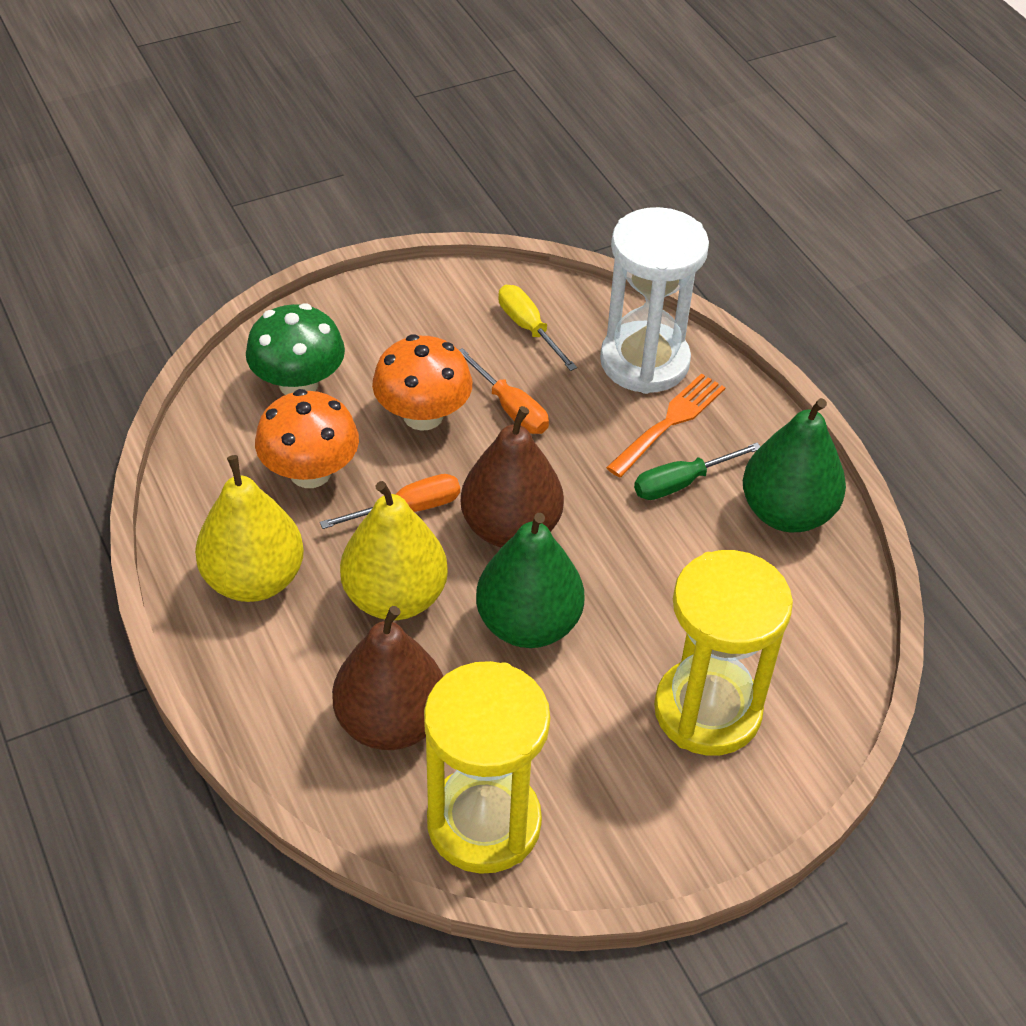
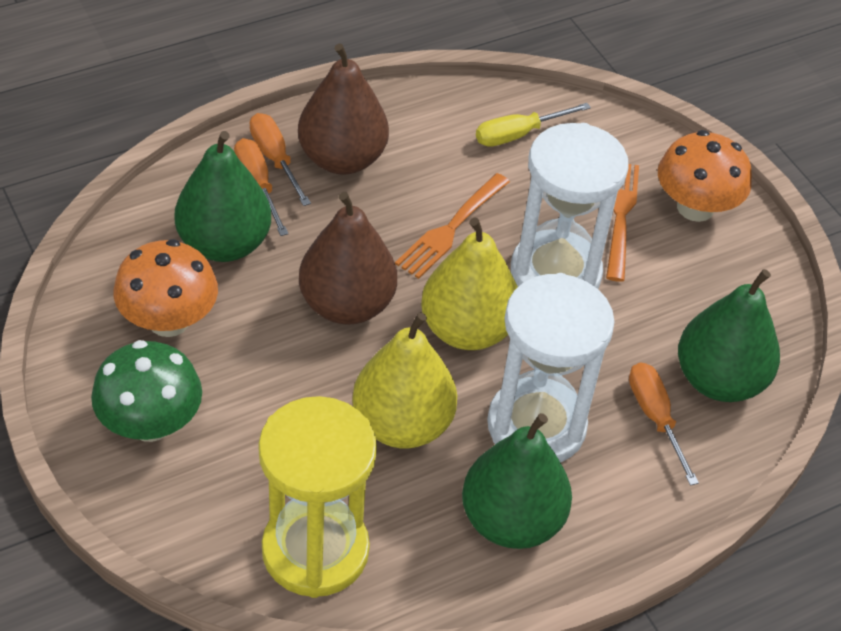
green pear: 2 -> 3
green screwdriver: 1 -> 0
orange fork: 1 -> 2
orange screwdriver: 2 -> 3
white hourglass: 1 -> 2
yellow hourglass: 2 -> 1

